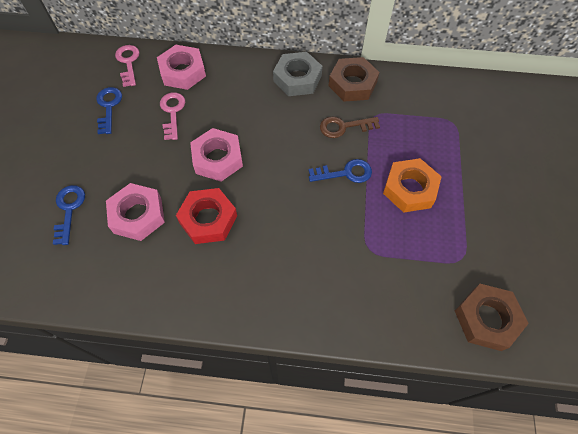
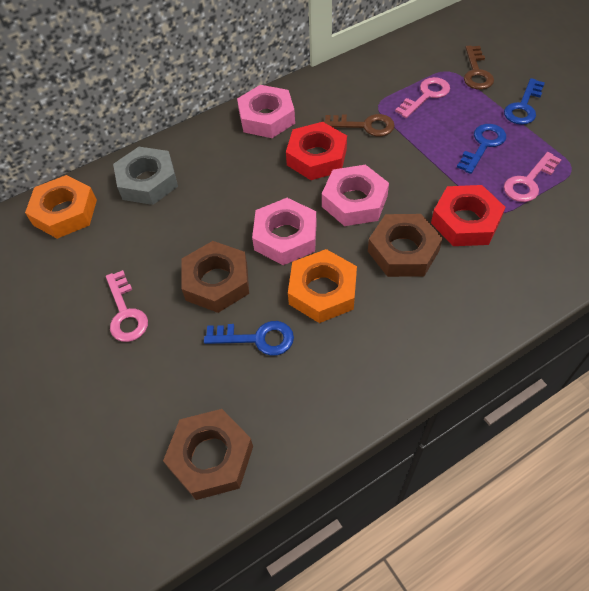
brown key: 1 -> 2
brown nut: 2 -> 3
orange nut: 1 -> 2
pink key: 2 -> 3
red nut: 1 -> 2

